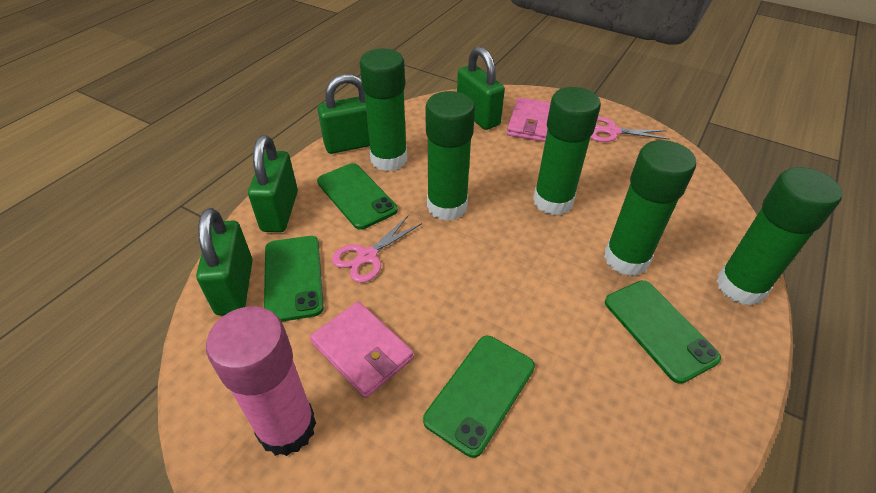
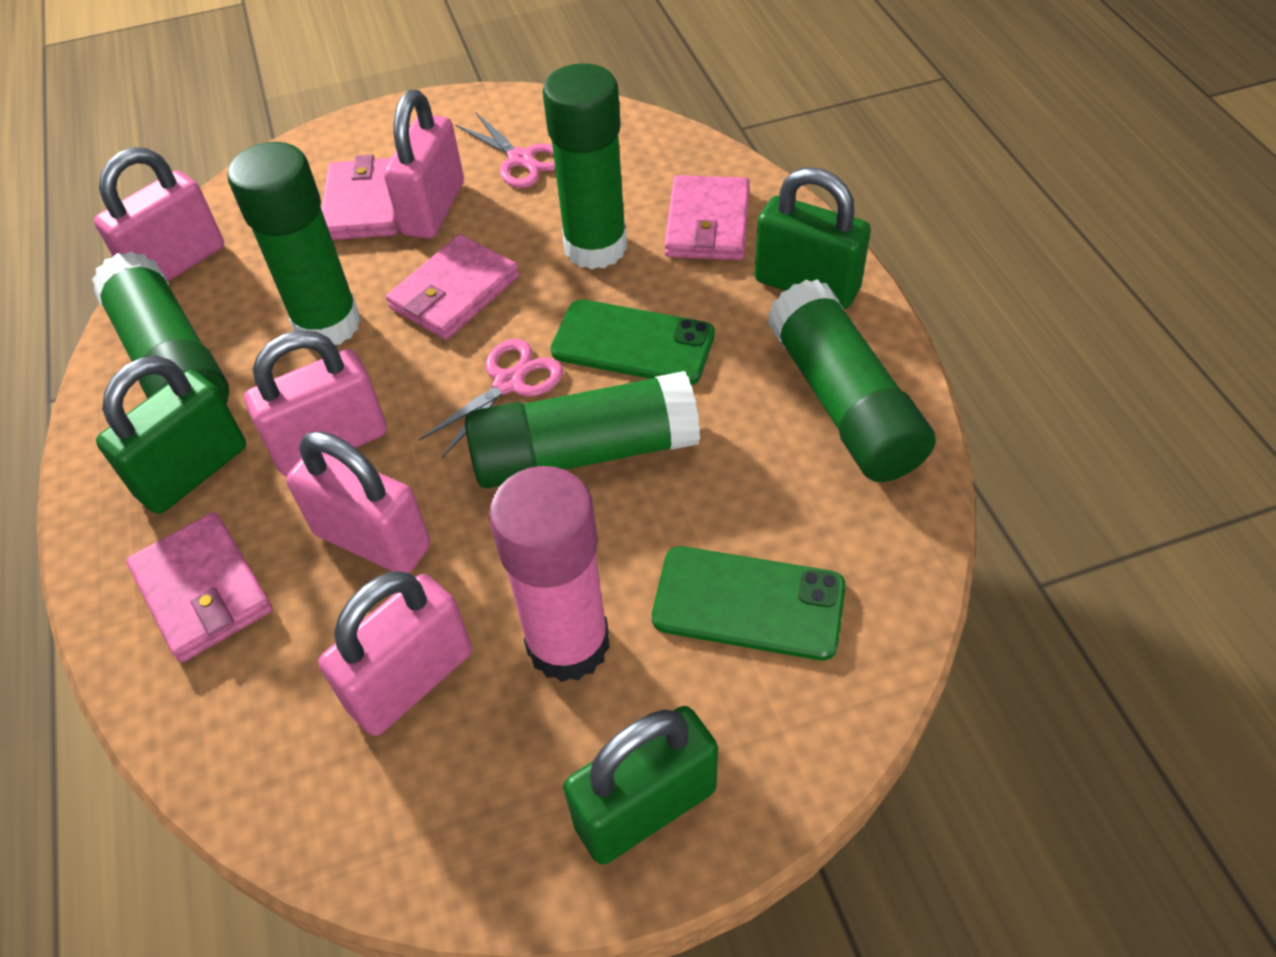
green padlock: 4 -> 3
green phone: 4 -> 2
pink padlock: 0 -> 5
pink wallet: 2 -> 4

